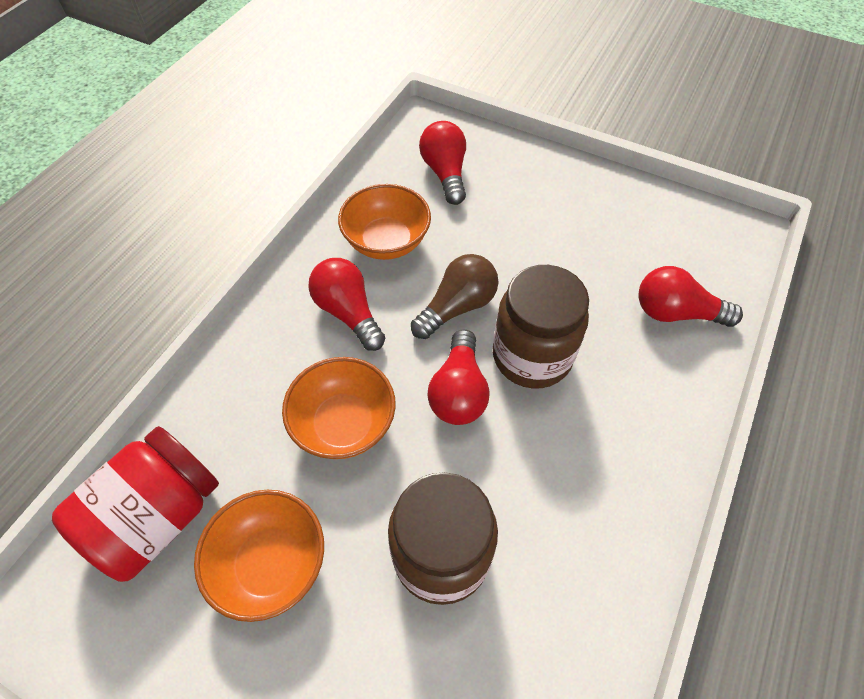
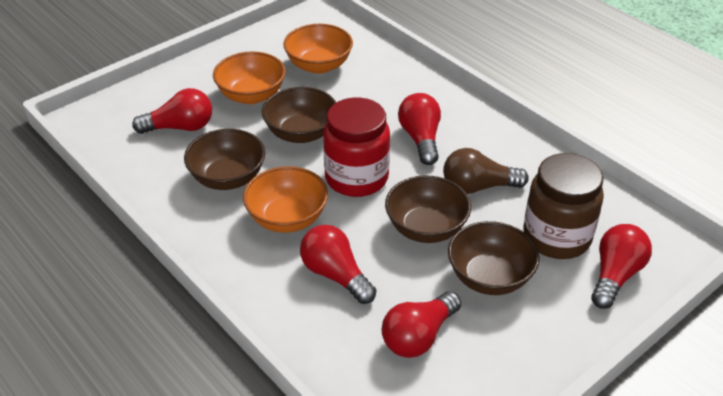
brown bowl: 0 -> 4
brown jar: 2 -> 1
red light bulb: 4 -> 5

